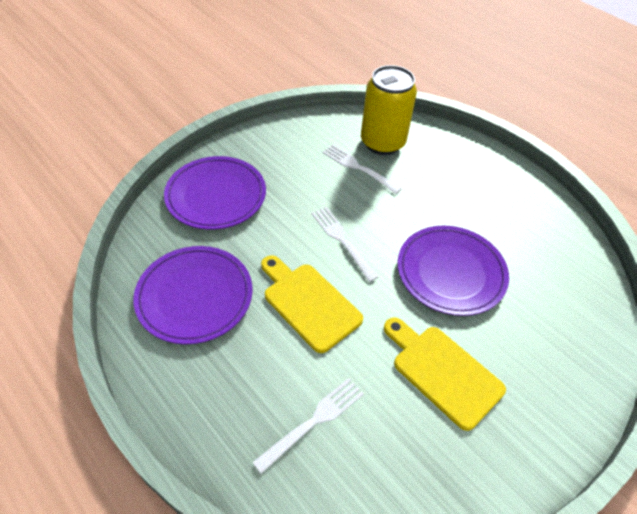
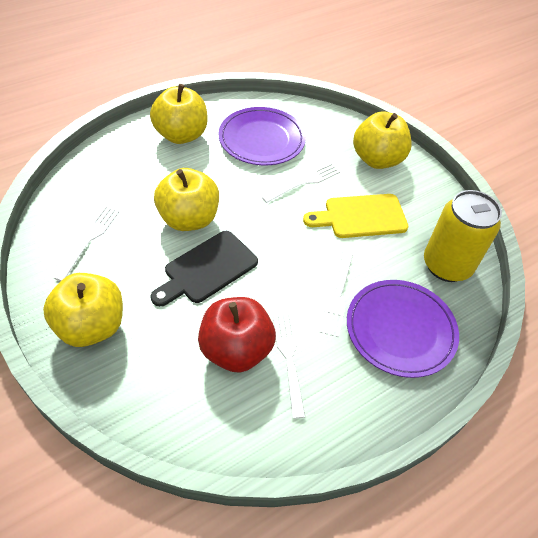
black cutting board: 0 -> 1
purple plate: 3 -> 2
red apple: 0 -> 1
white fork: 3 -> 4
yellow apple: 0 -> 4
yellow cutting board: 2 -> 1

